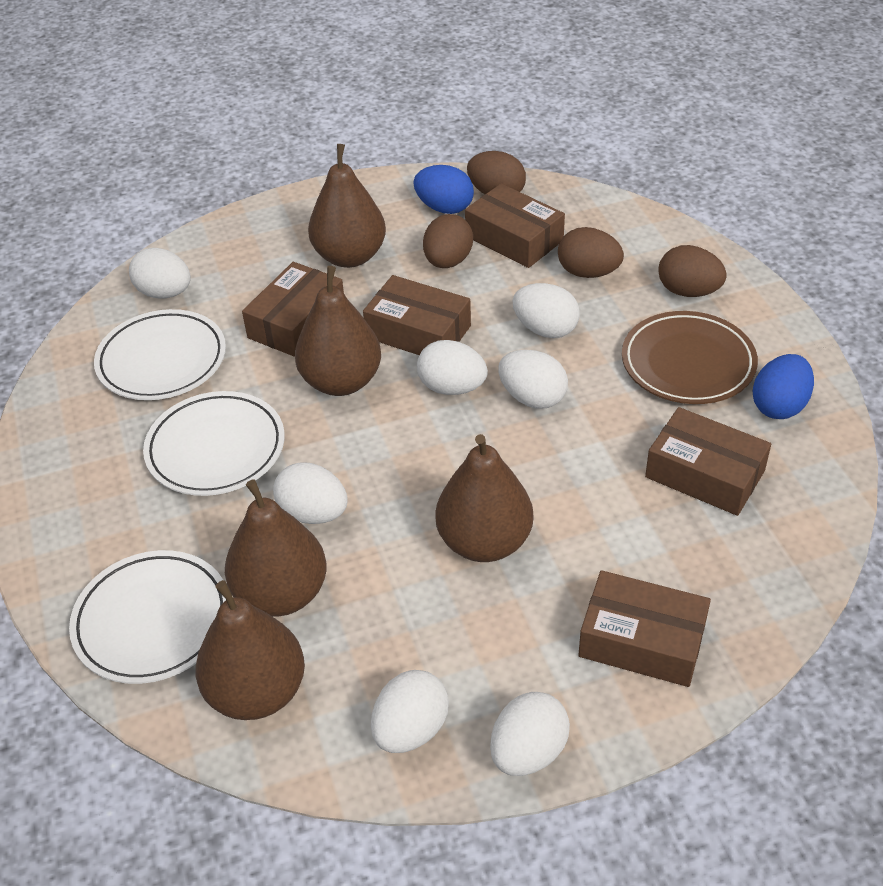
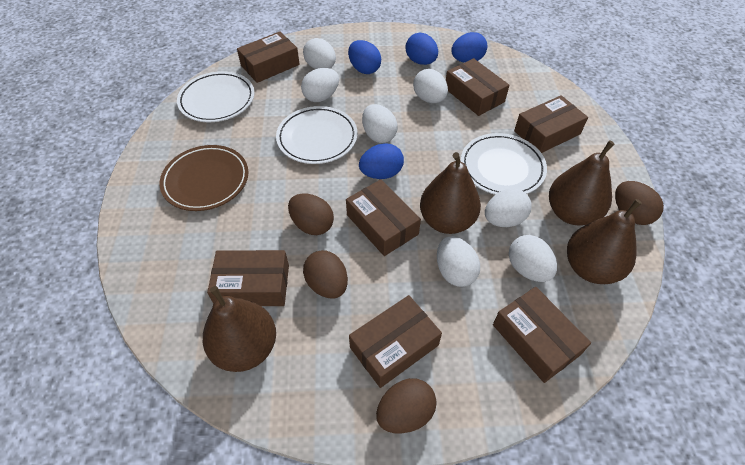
blue egg: 2 -> 4
brown box: 5 -> 7
brown pear: 5 -> 4

